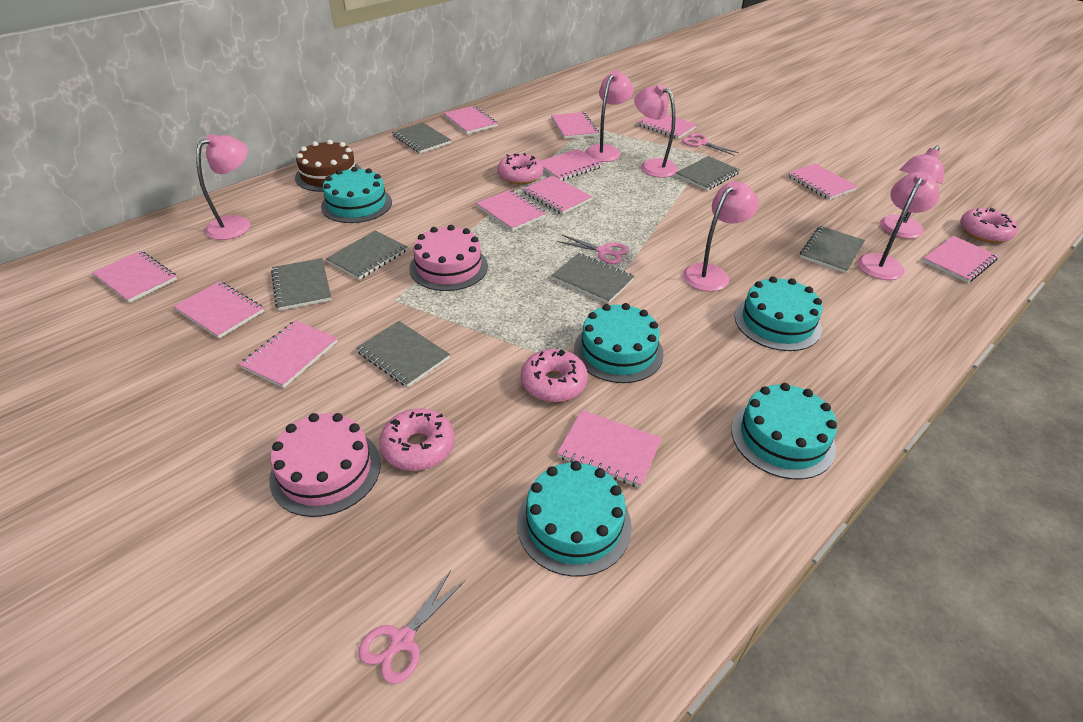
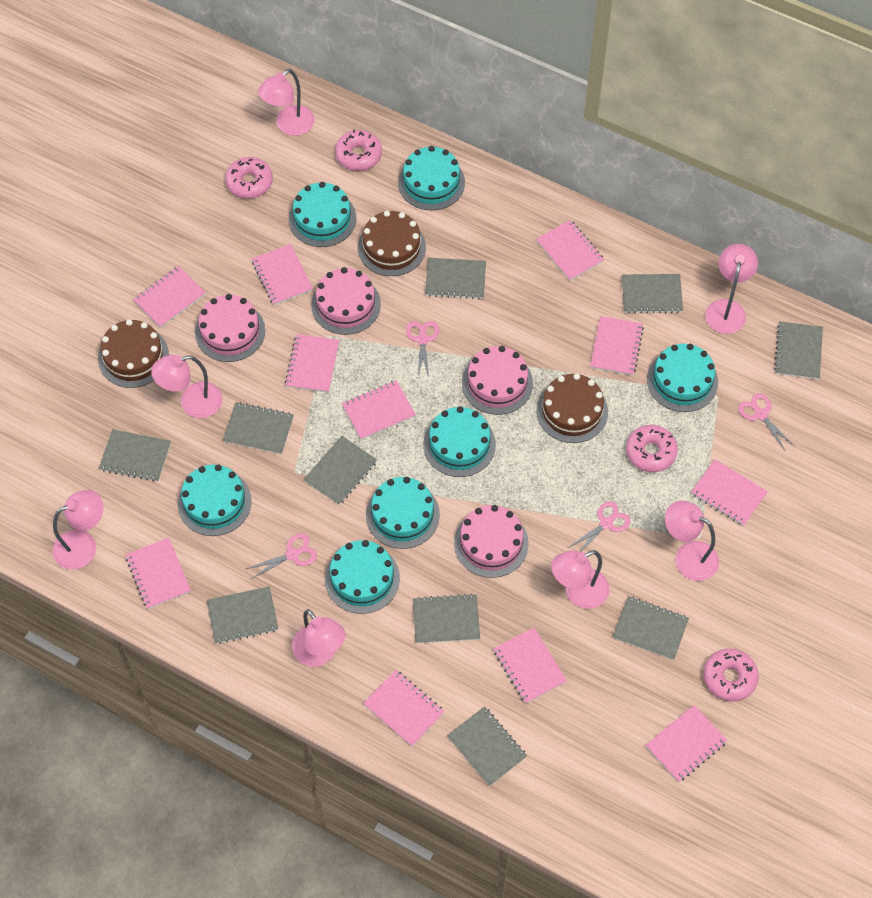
brown cake: 1 -> 3
grey notebook: 7 -> 10
pink cake: 2 -> 4
pink lamp: 6 -> 7
pink notebook: 12 -> 11
pink scissors: 3 -> 4
turquoise cake: 5 -> 7

